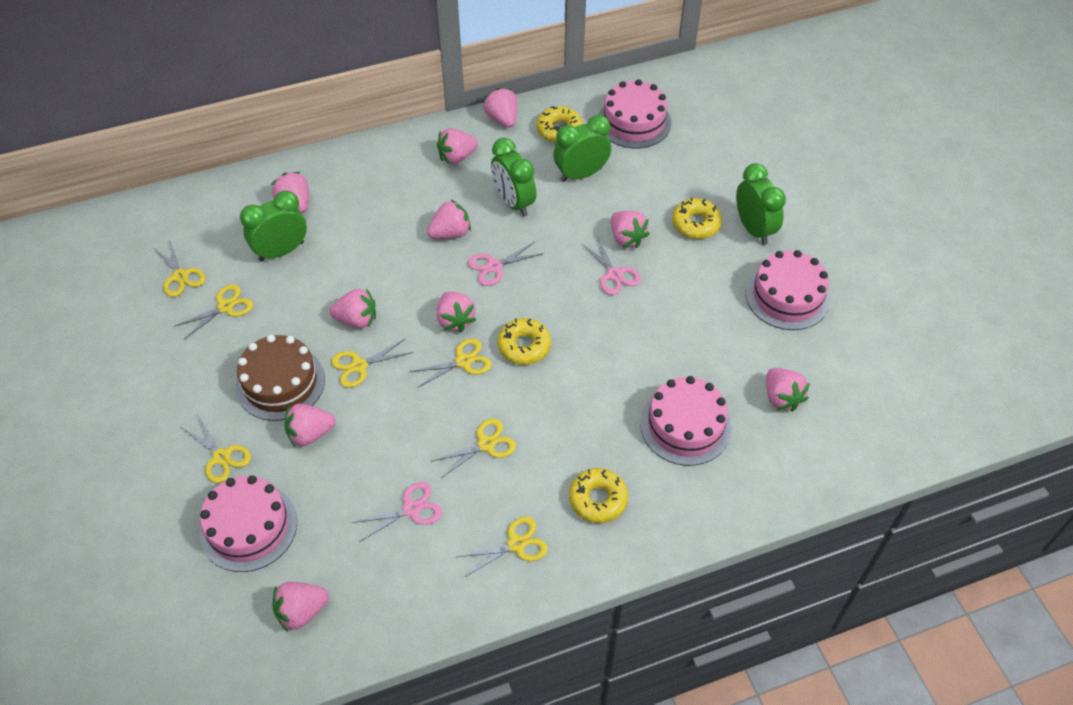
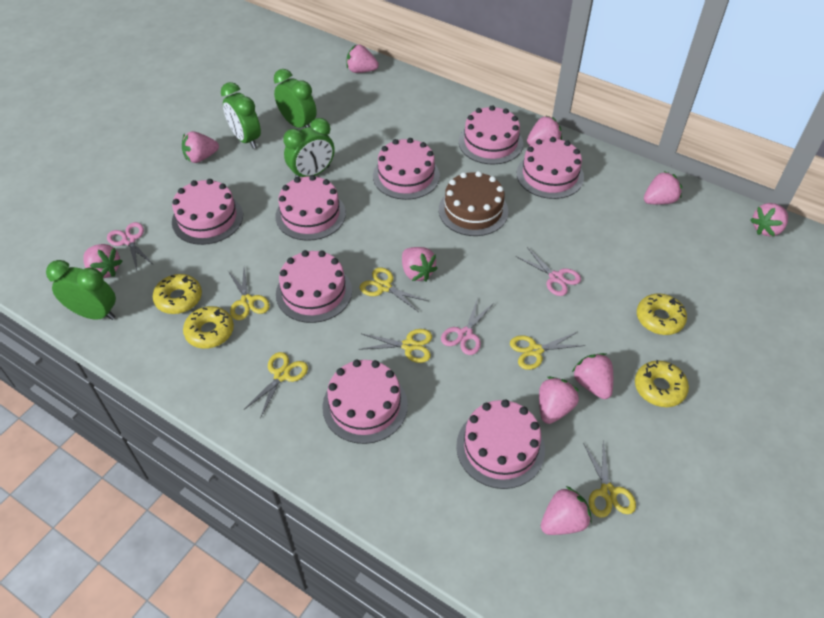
pink cake: 4 -> 8
yellow scissors: 7 -> 6

